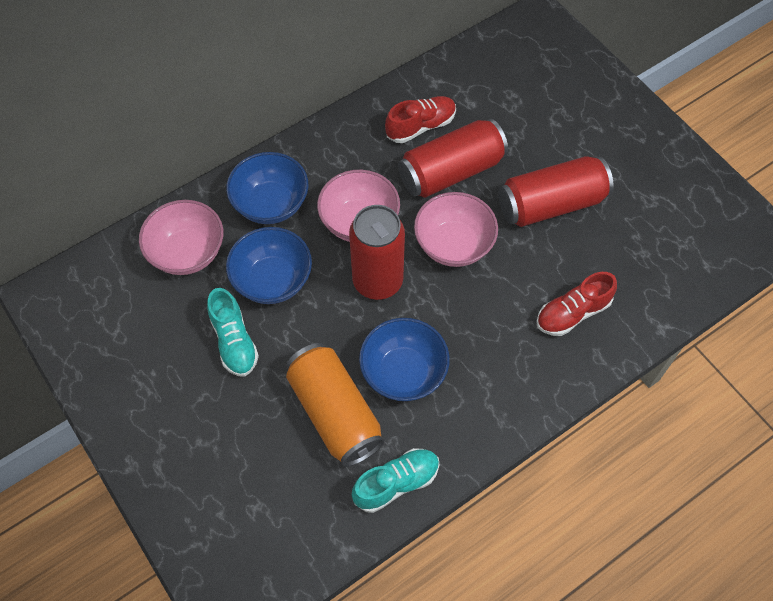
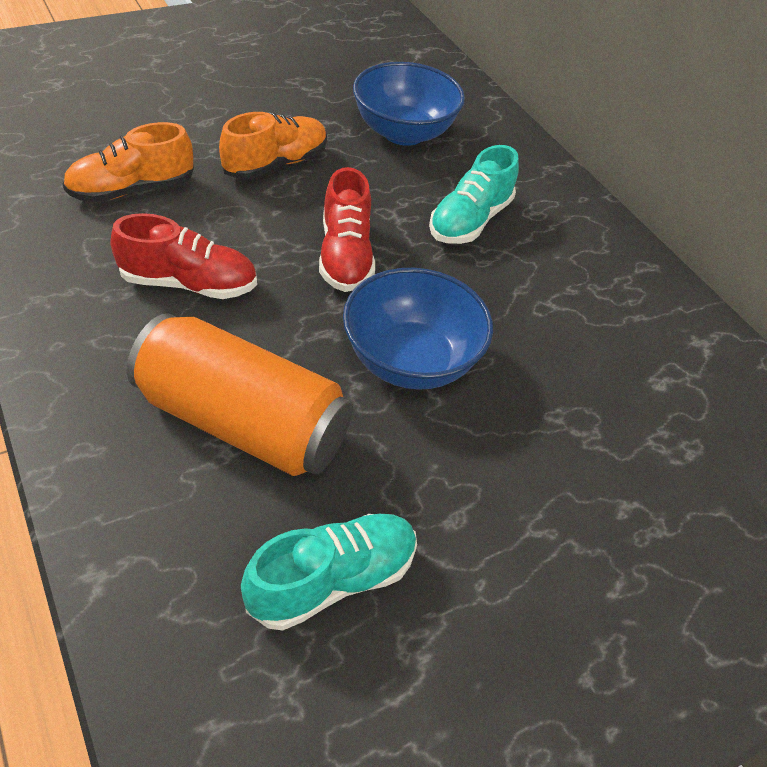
blue bowl: 3 -> 2
orange shoe: 0 -> 2
pink bowl: 3 -> 0
red can: 3 -> 0

